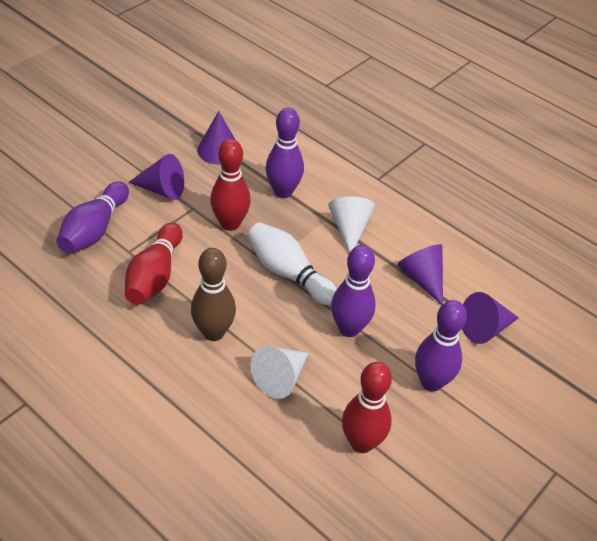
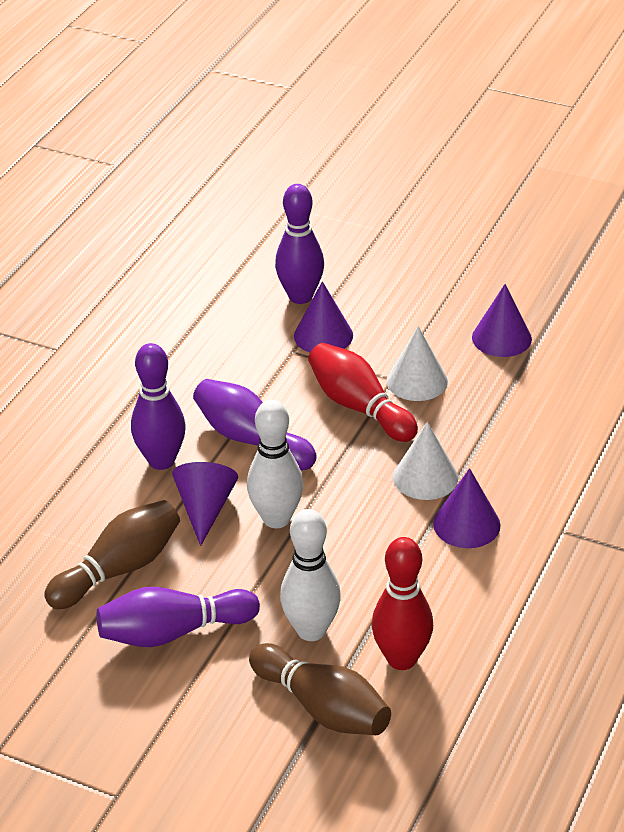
brown bowling pin: 1 -> 2
red bowling pin: 3 -> 2
white bowling pin: 1 -> 2

